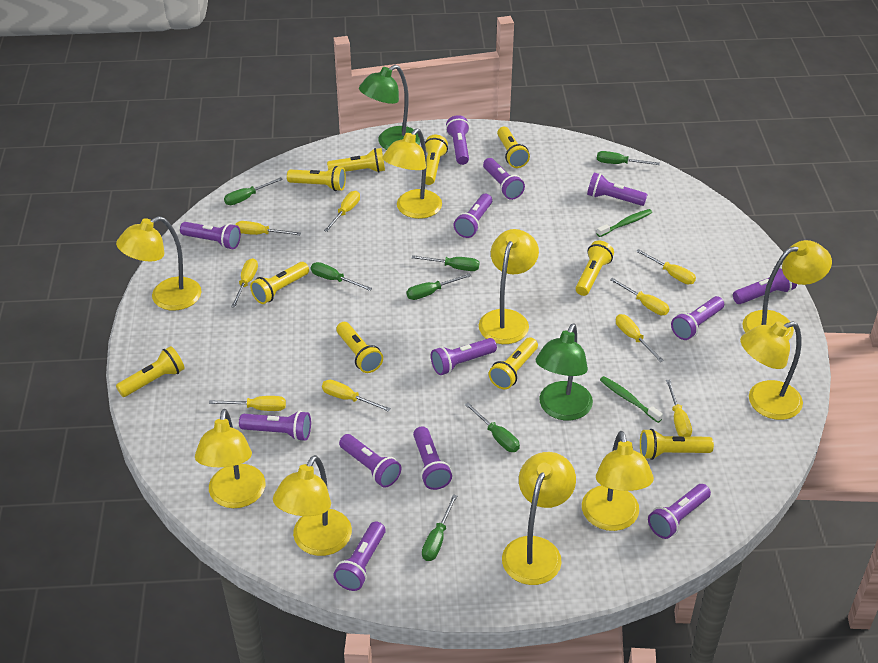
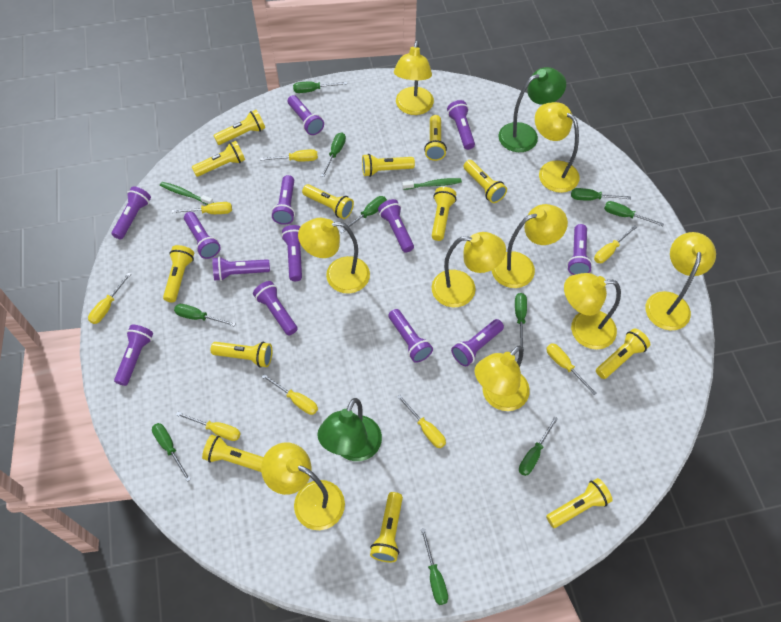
green screwdriver: 7 -> 10
yellow flashlight: 10 -> 13
yellow screwdriver: 9 -> 8

